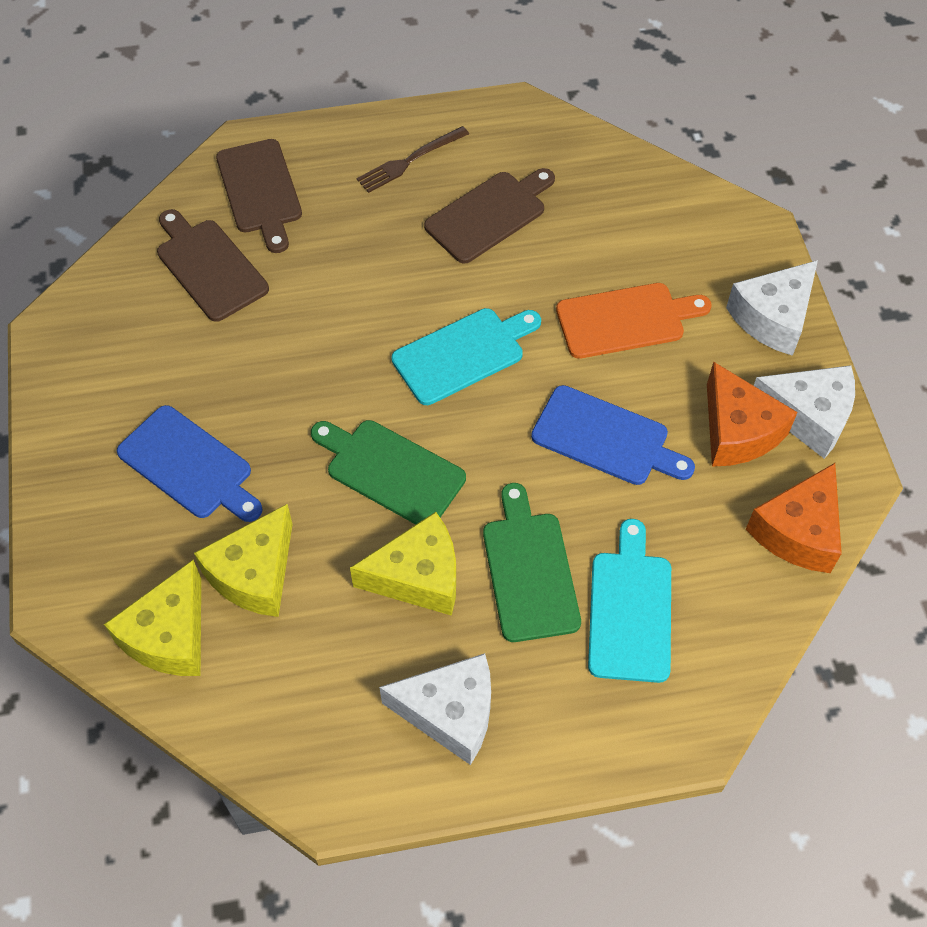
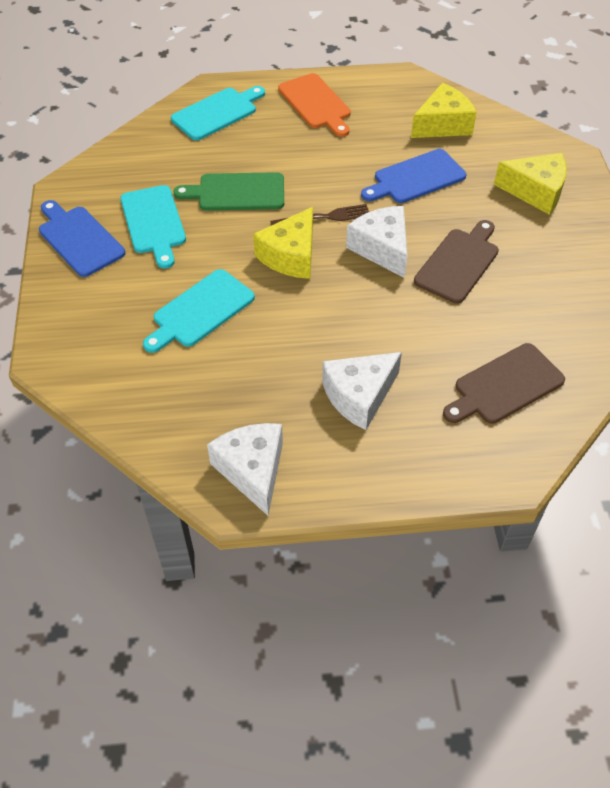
brown cutting board: 3 -> 2
green cutting board: 2 -> 1
orange cheese: 2 -> 0
turquoise cutting board: 2 -> 3

